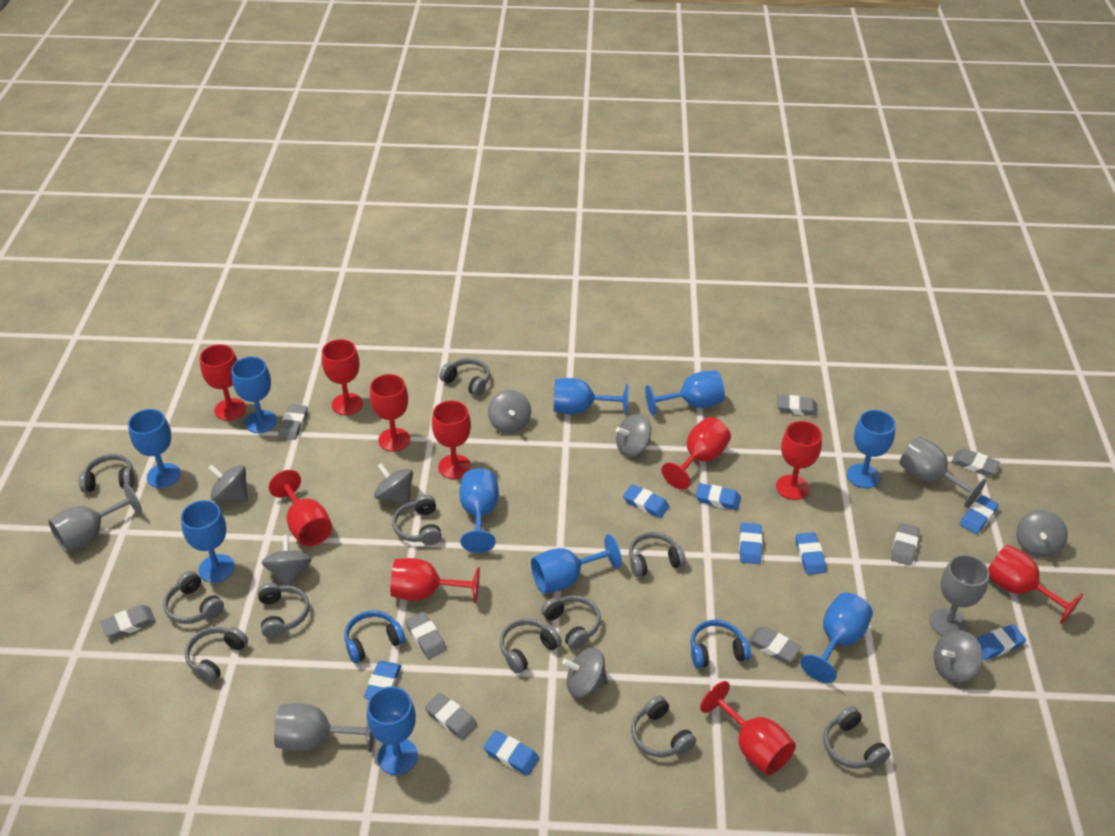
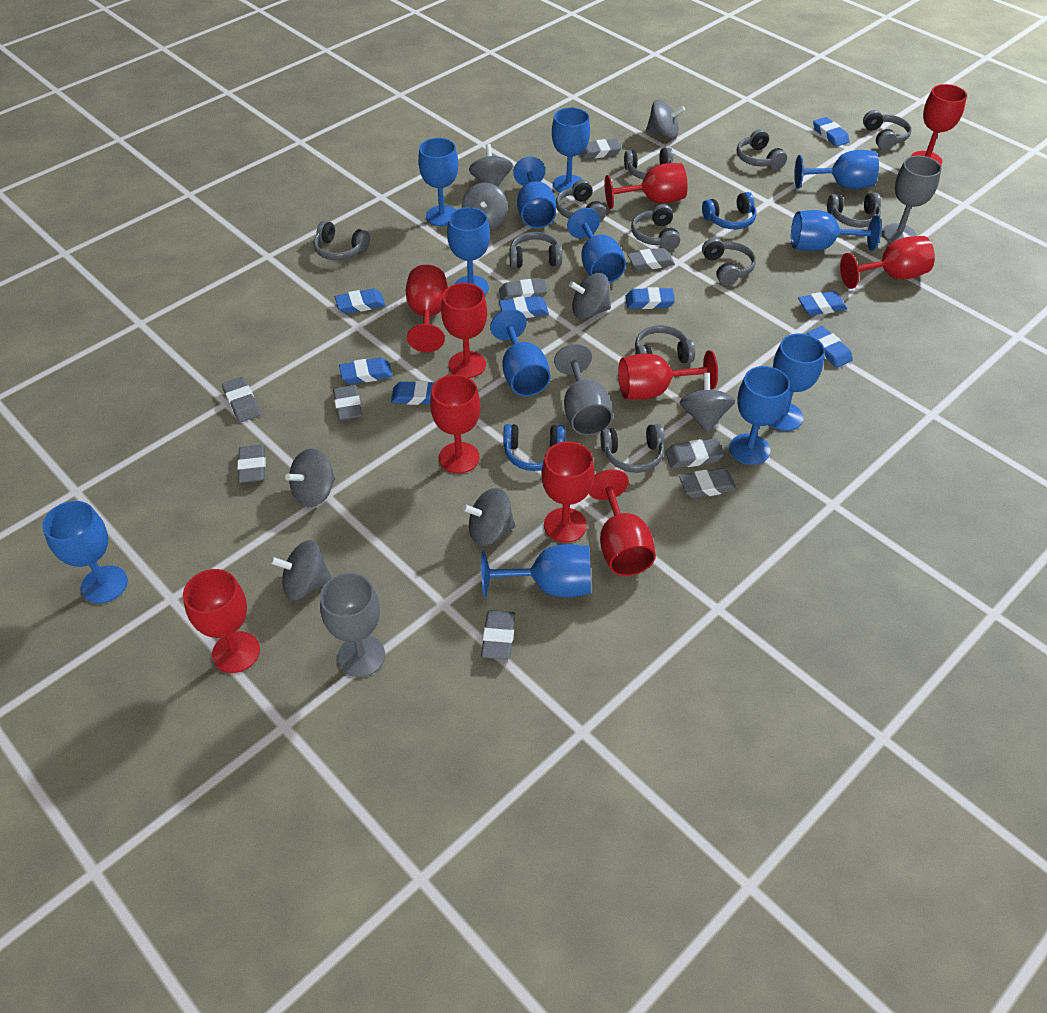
blue goblet: 10 -> 12
grey eraser: 8 -> 9
grey goblet: 4 -> 3

